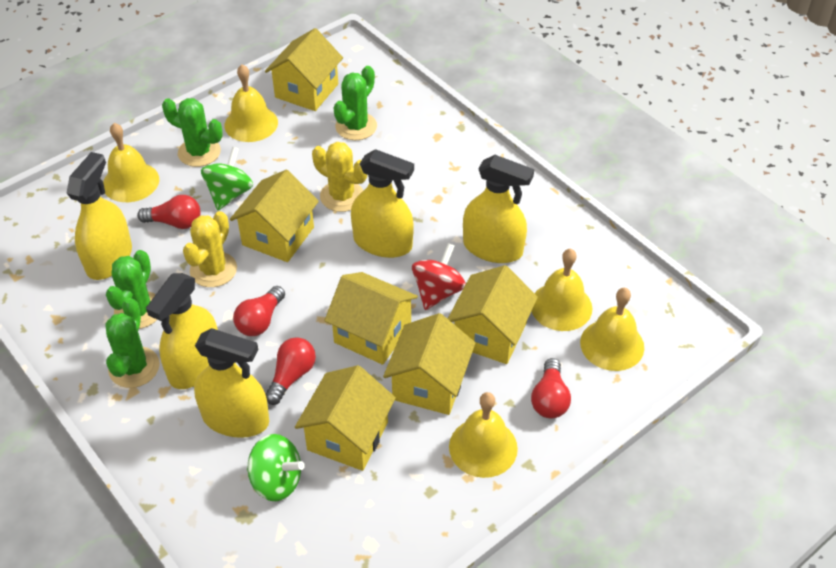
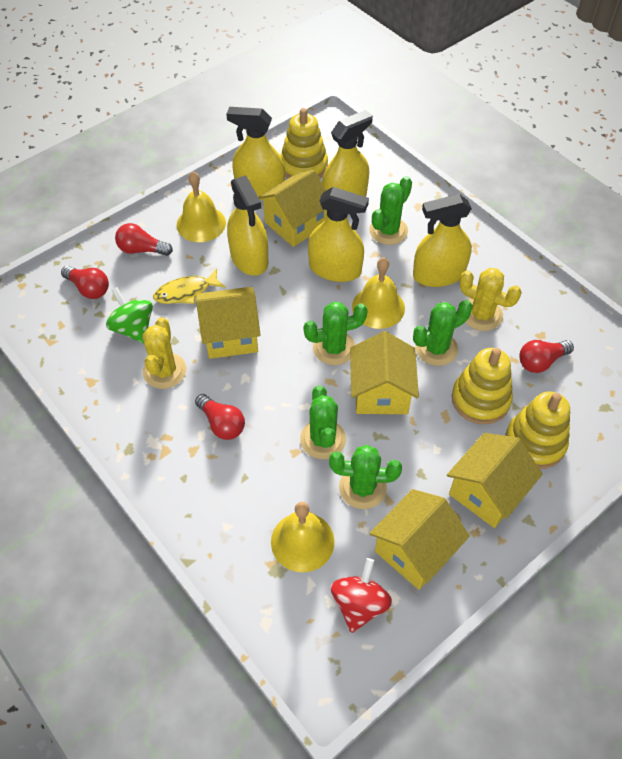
green cactus: 4 -> 5
green spinning top: 2 -> 1
yellow bell: 5 -> 3
yellow fish: 0 -> 1
yellow house: 6 -> 5
yellow stacking toy: 0 -> 3

